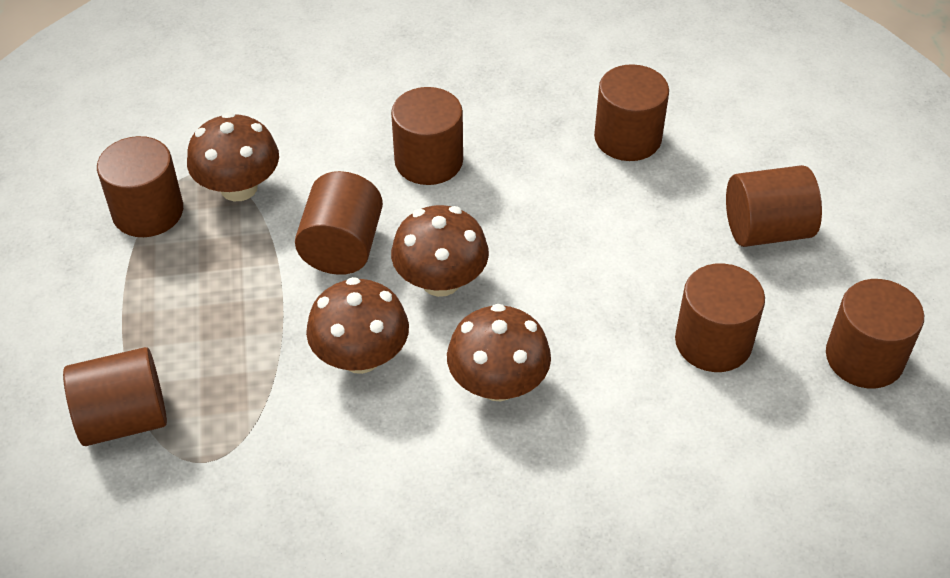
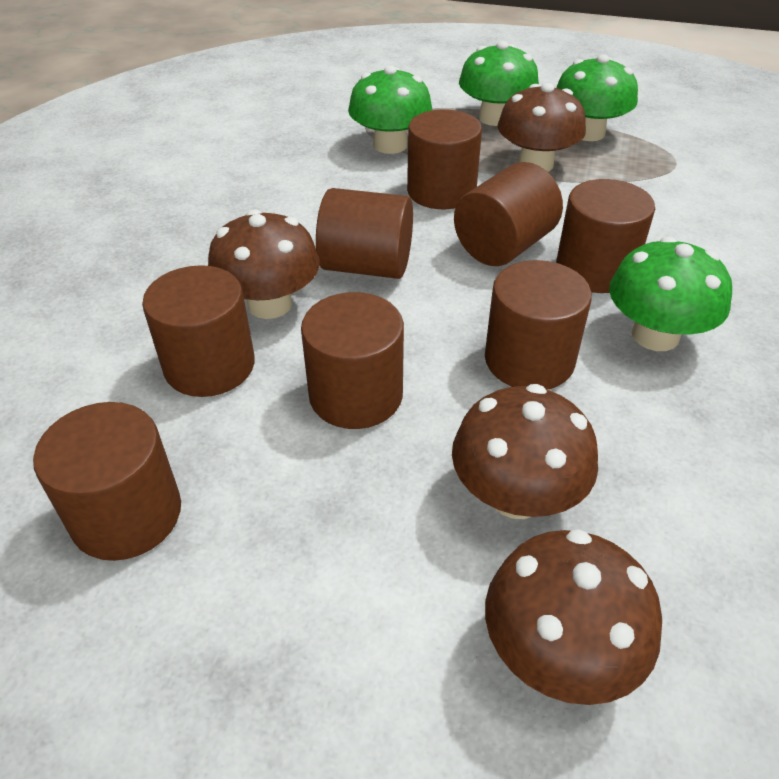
green mushroom: 0 -> 4

